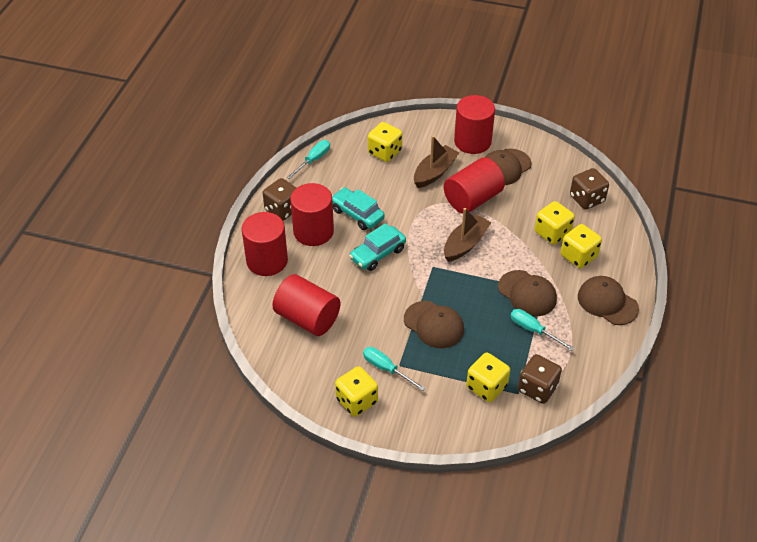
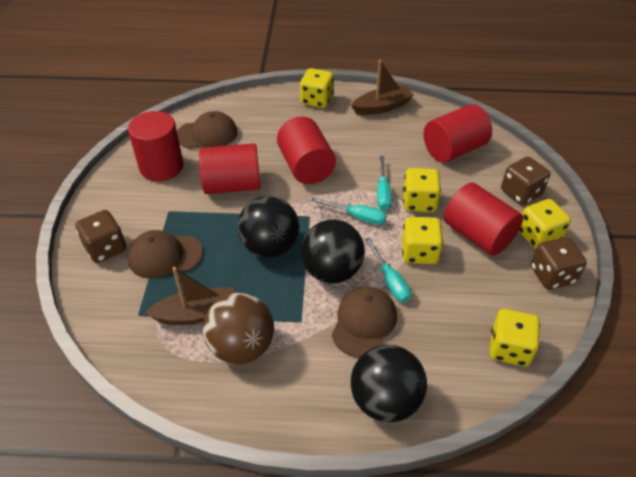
black ball: 0 -> 3
brown ball: 0 -> 1
brown cap: 4 -> 3
turquoise car: 2 -> 0

